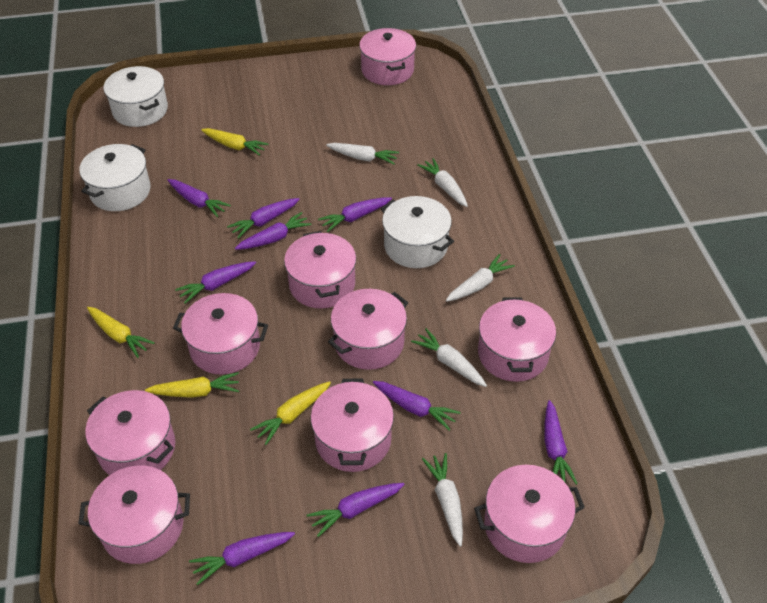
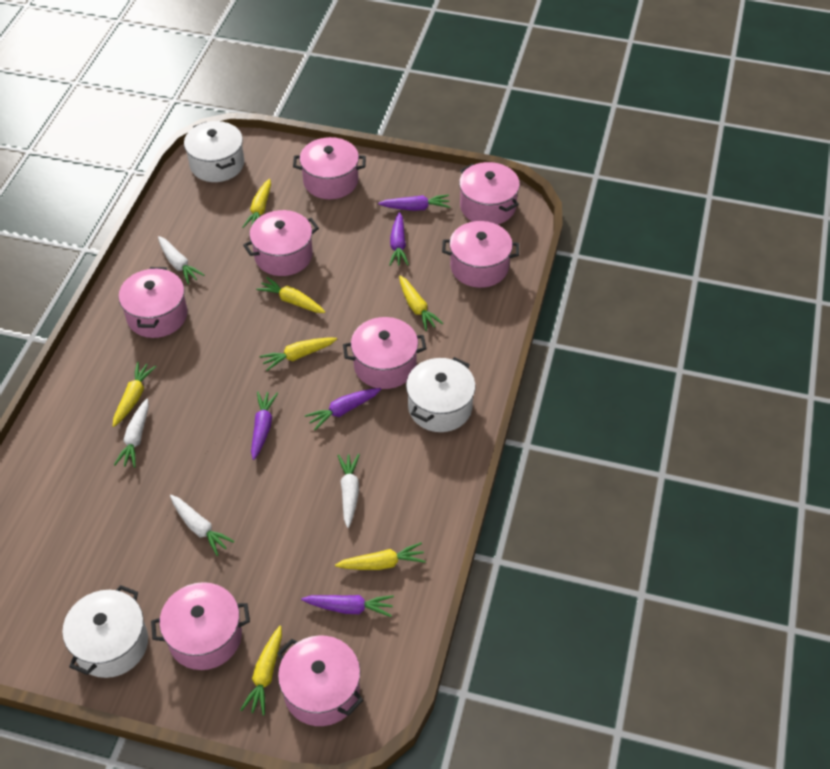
pink pot: 9 -> 8
purple carrot: 9 -> 5
white carrot: 5 -> 4
yellow carrot: 4 -> 7

